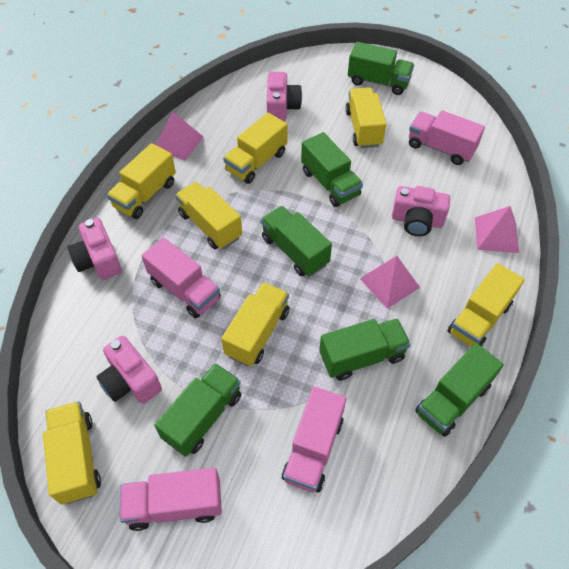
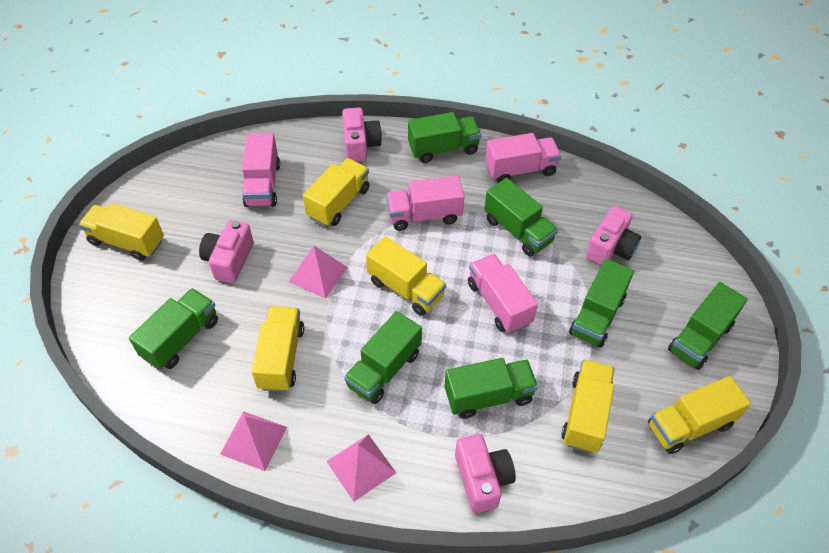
green truck: 6 -> 7
yellow truck: 7 -> 6

